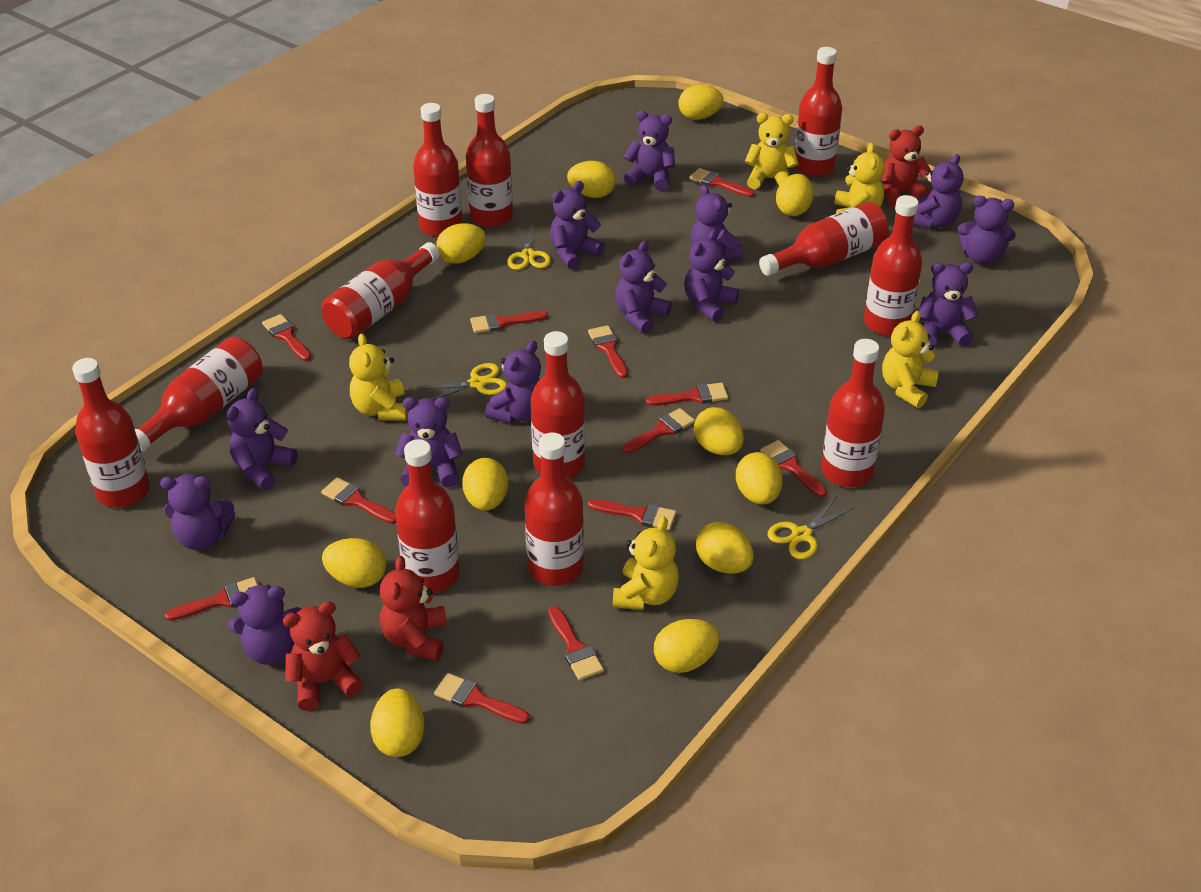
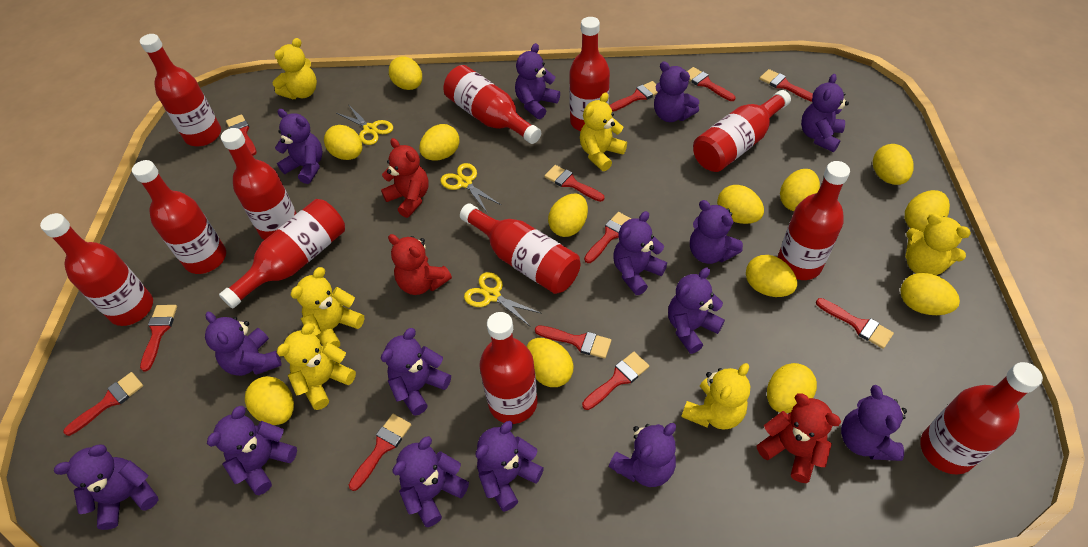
purple teddy bear: 13 -> 15
yellow egg: 11 -> 13
yellow teddy bear: 5 -> 6

